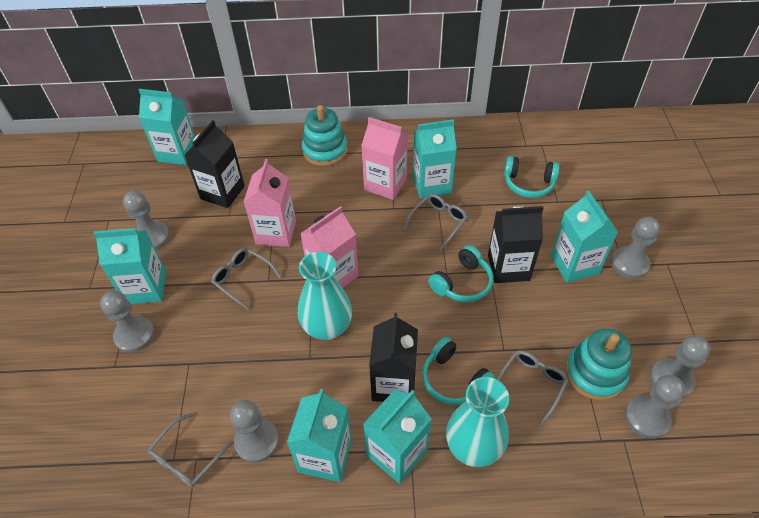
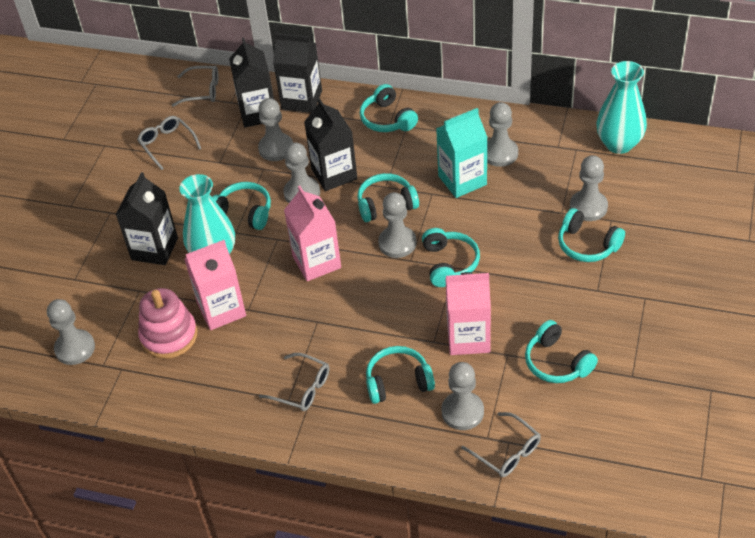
black carton: 3 -> 4
grey pawn: 6 -> 7
pink stacking toy: 0 -> 1
turquoise carton: 6 -> 1
turquoise headphones: 3 -> 7
turquoise stacking toy: 2 -> 0

